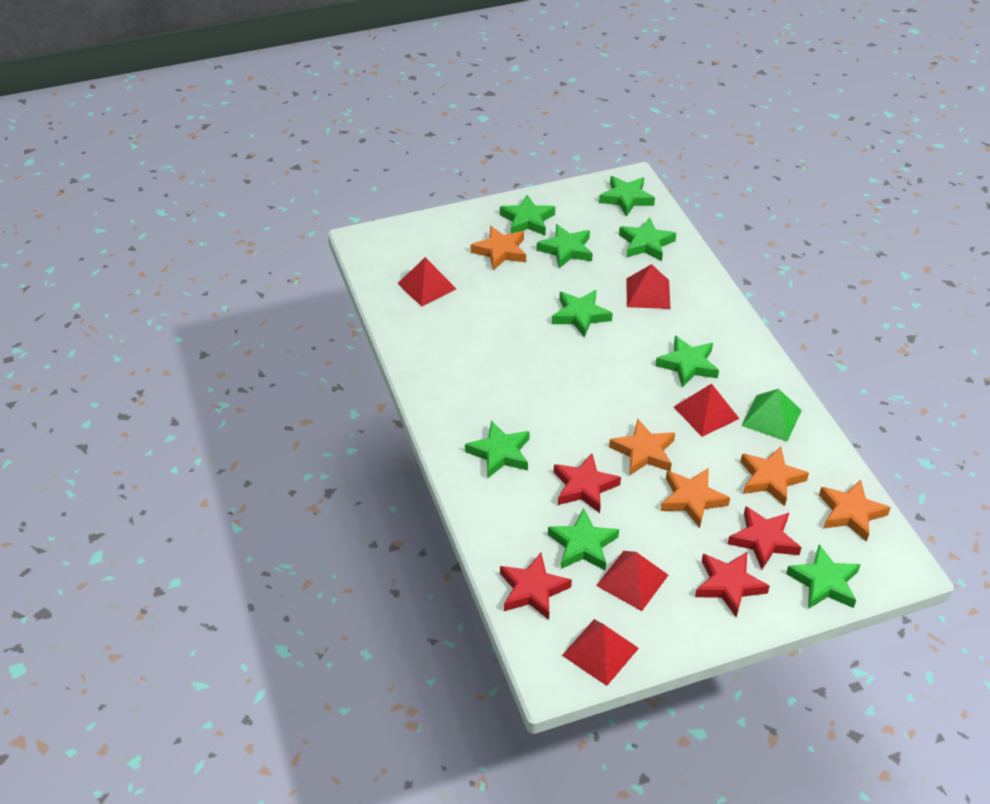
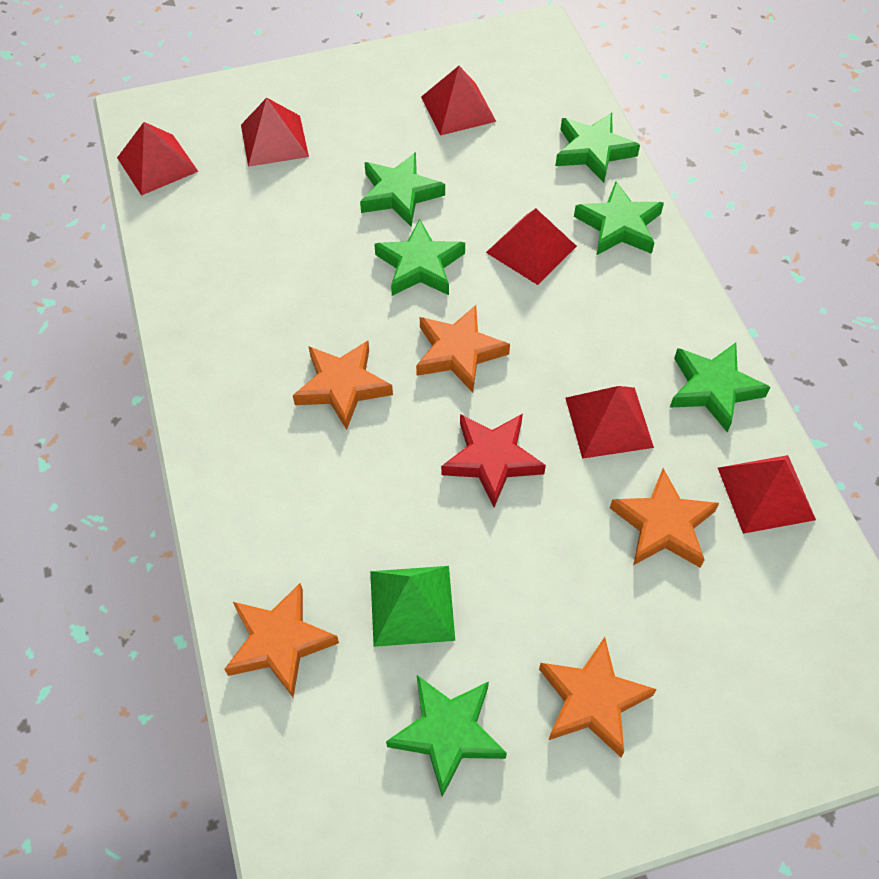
green star: 9 -> 6
red pyramid: 5 -> 6
red star: 4 -> 1

